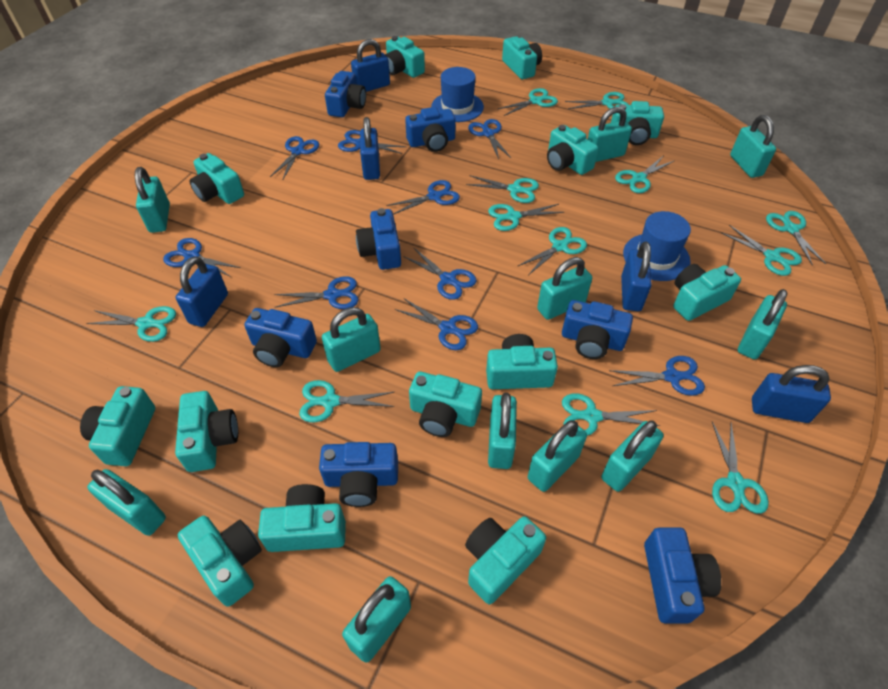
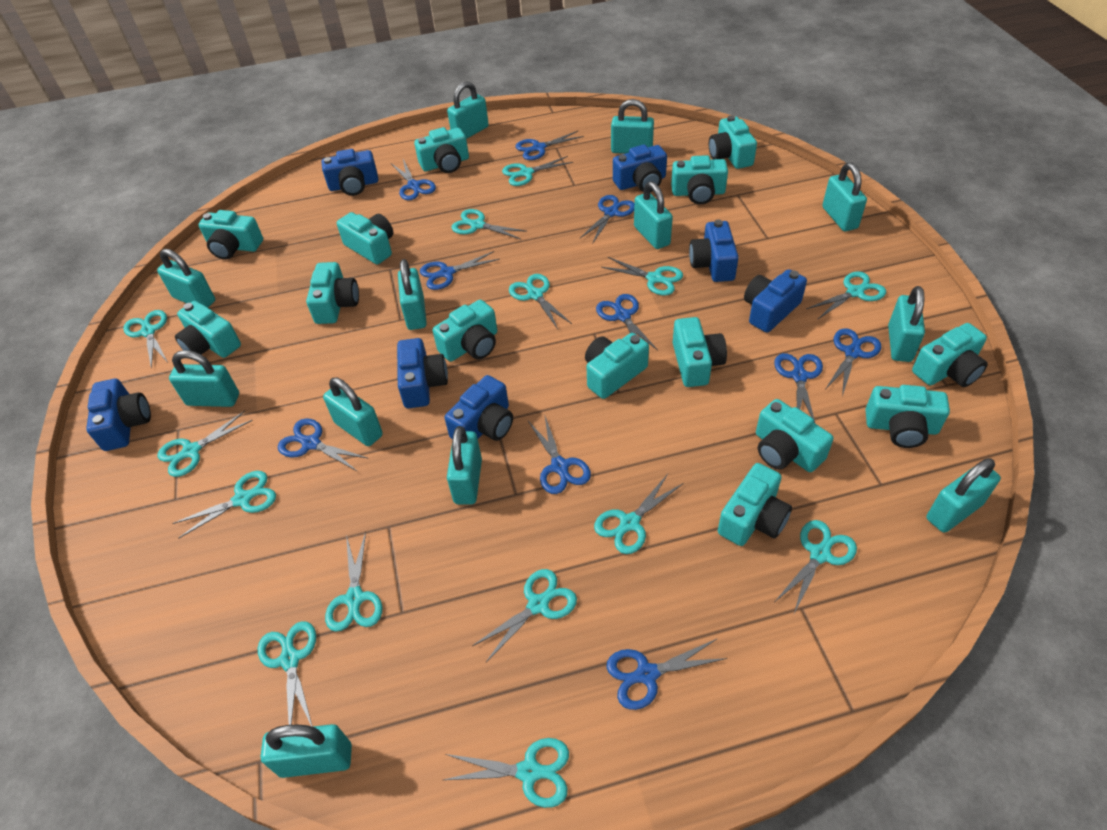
blue hat: 2 -> 0
blue padlock: 5 -> 0
blue scissors: 9 -> 10
turquoise camera: 13 -> 14
turquoise padlock: 11 -> 12
turquoise scissors: 12 -> 14

